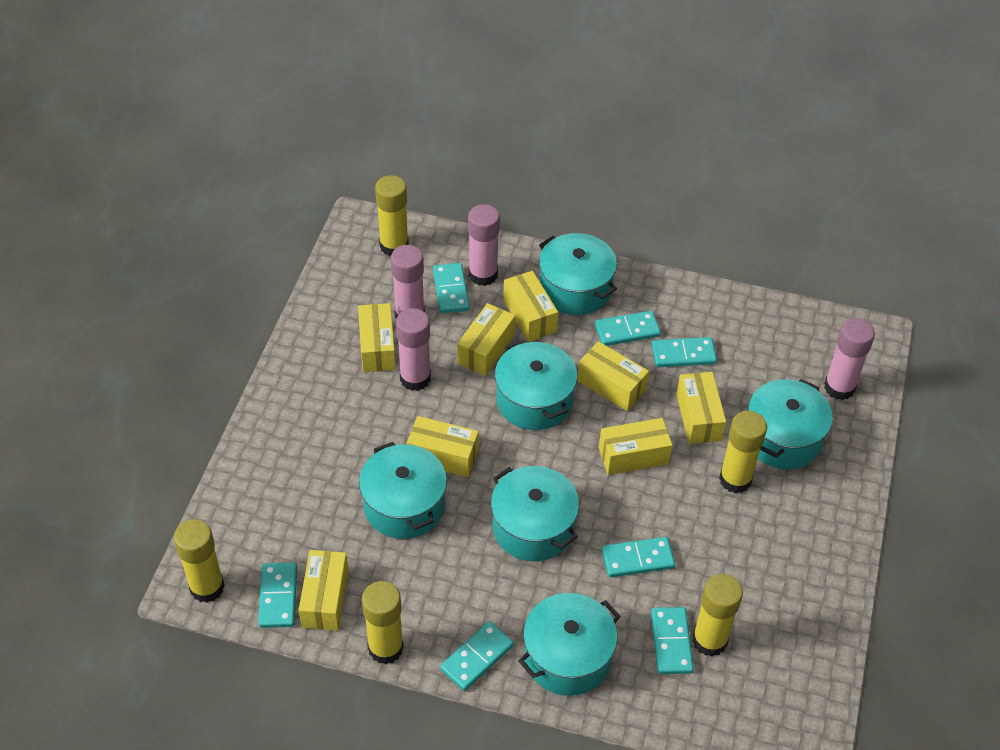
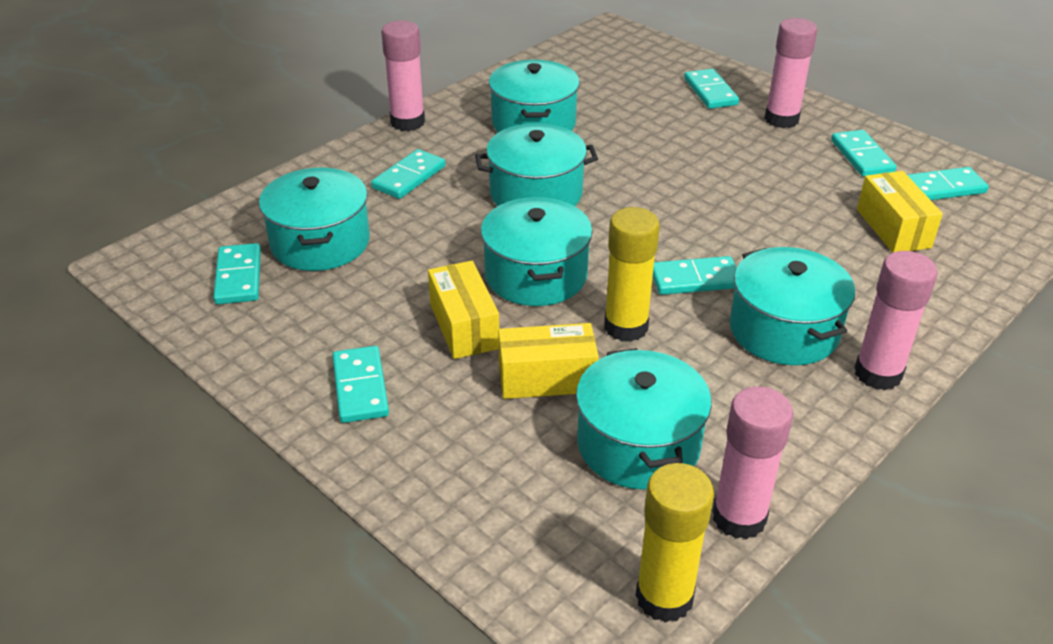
yellow box: 8 -> 3
yellow glue stick: 5 -> 2

